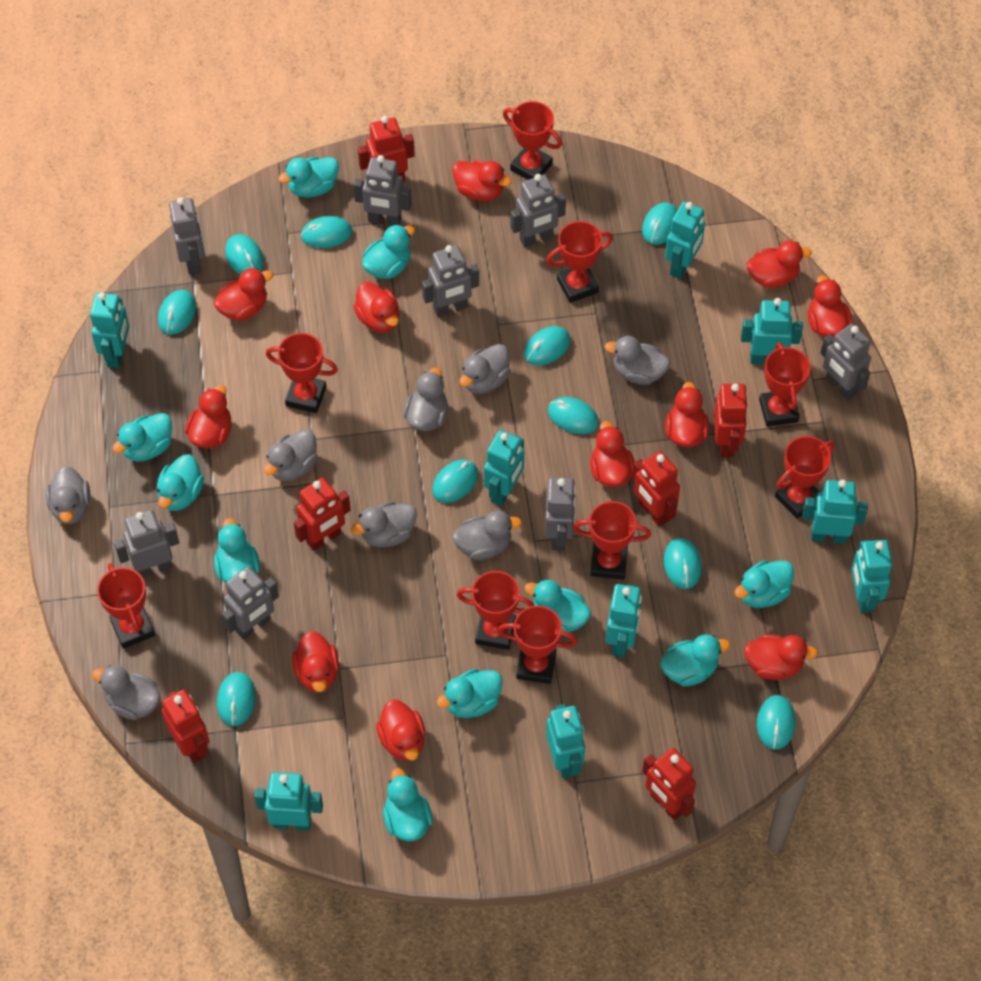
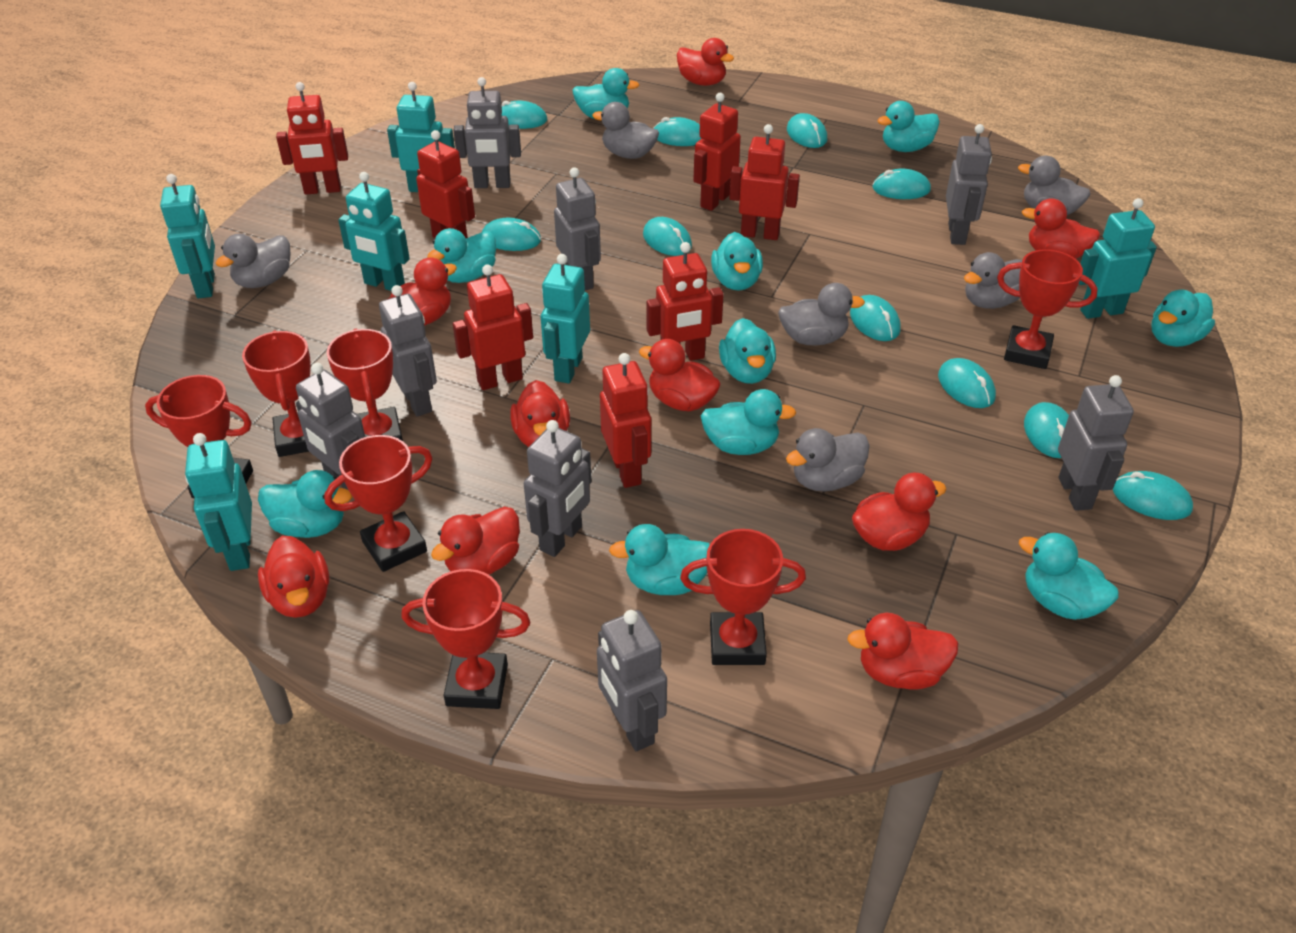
grey duck: 8 -> 6
red duck: 11 -> 9
red robot: 6 -> 7
red trophy: 9 -> 7
turquoise robot: 9 -> 6

